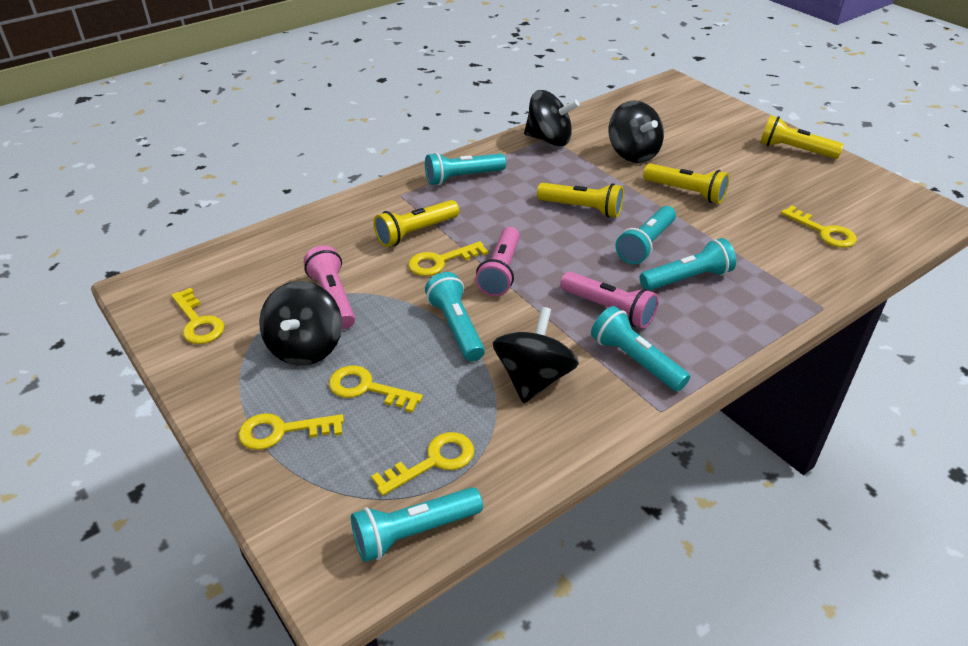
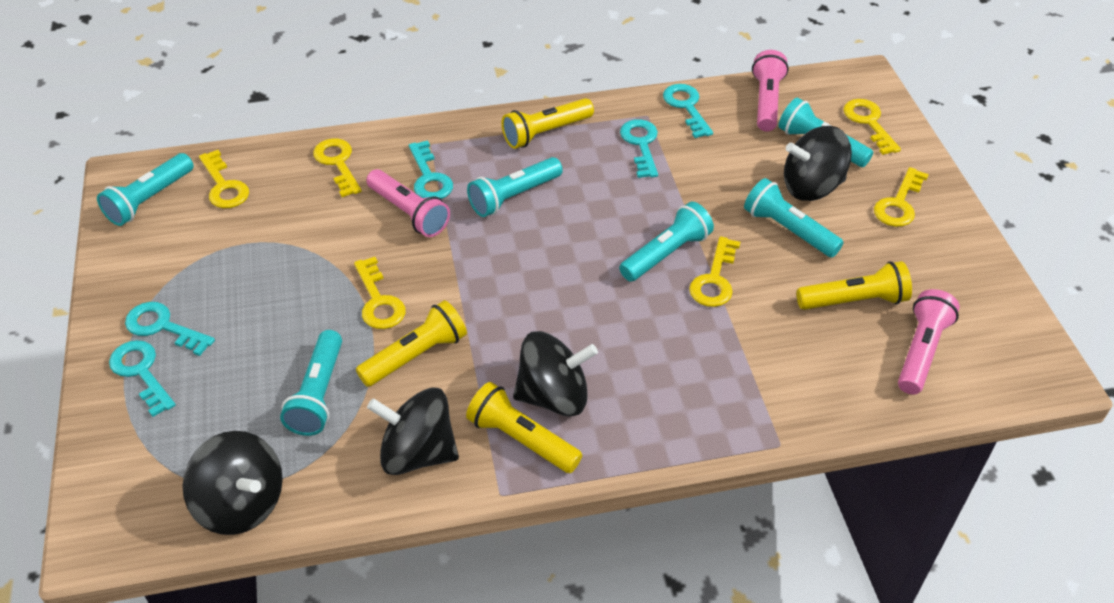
turquoise key: 0 -> 5

